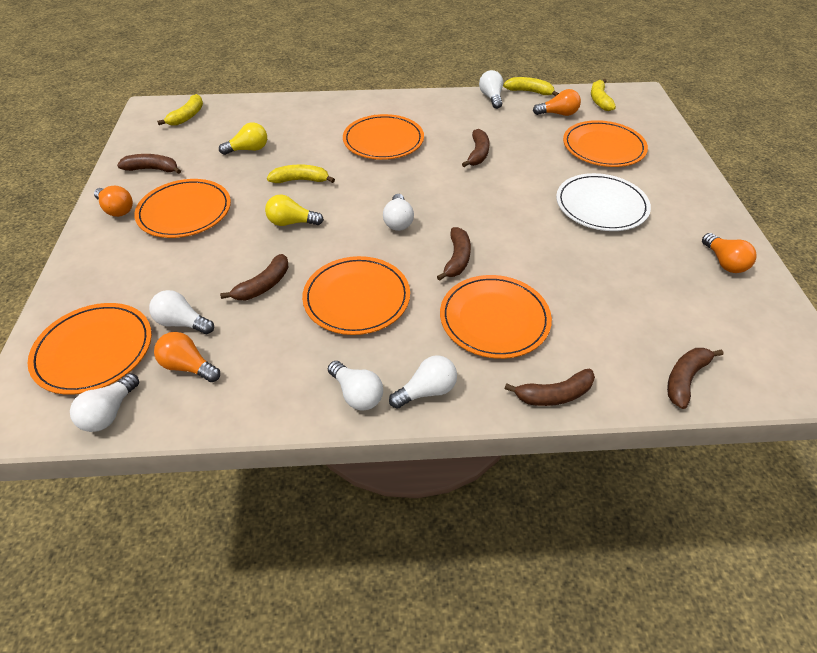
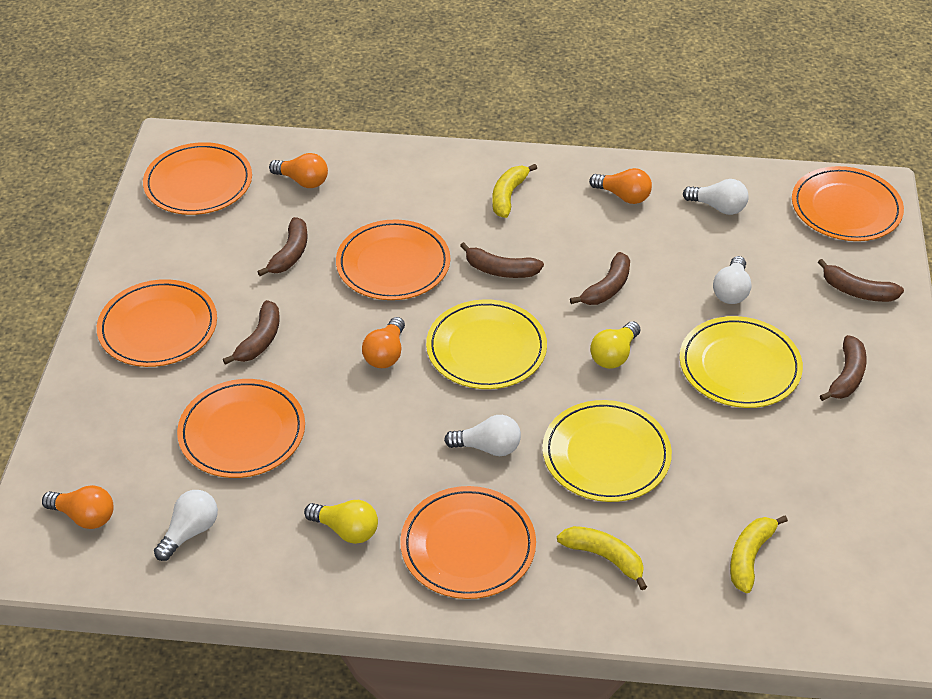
white light bulb: 6 -> 4
white plate: 1 -> 0
yellow banana: 4 -> 3
yellow plate: 0 -> 3

